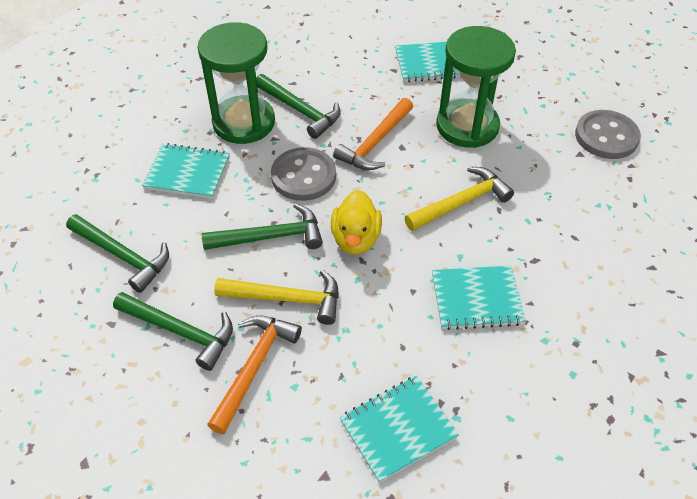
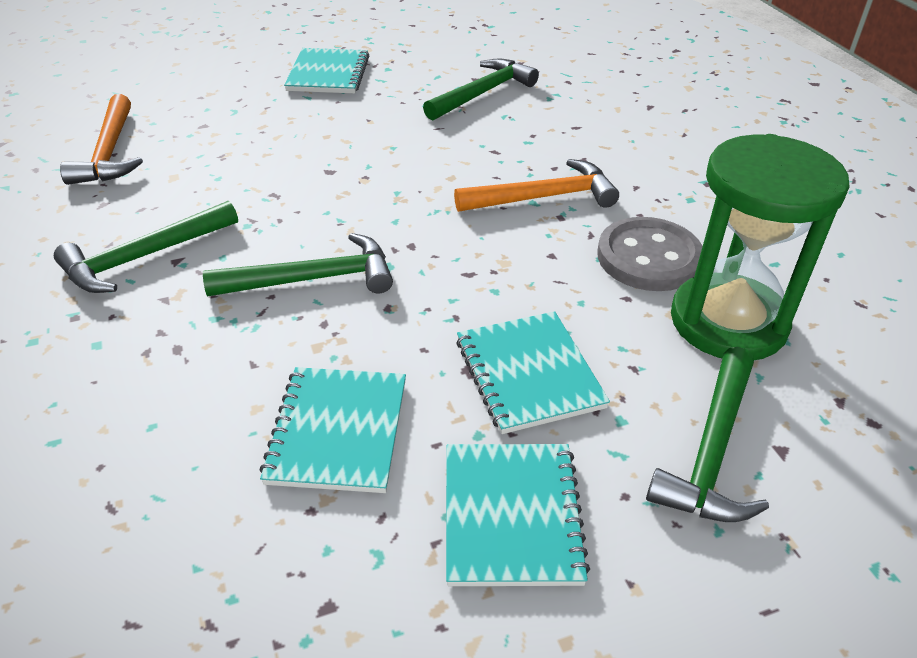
green hourglass: 2 -> 1
grey button: 2 -> 1
yellow duck: 1 -> 0
yellow hammer: 2 -> 0

